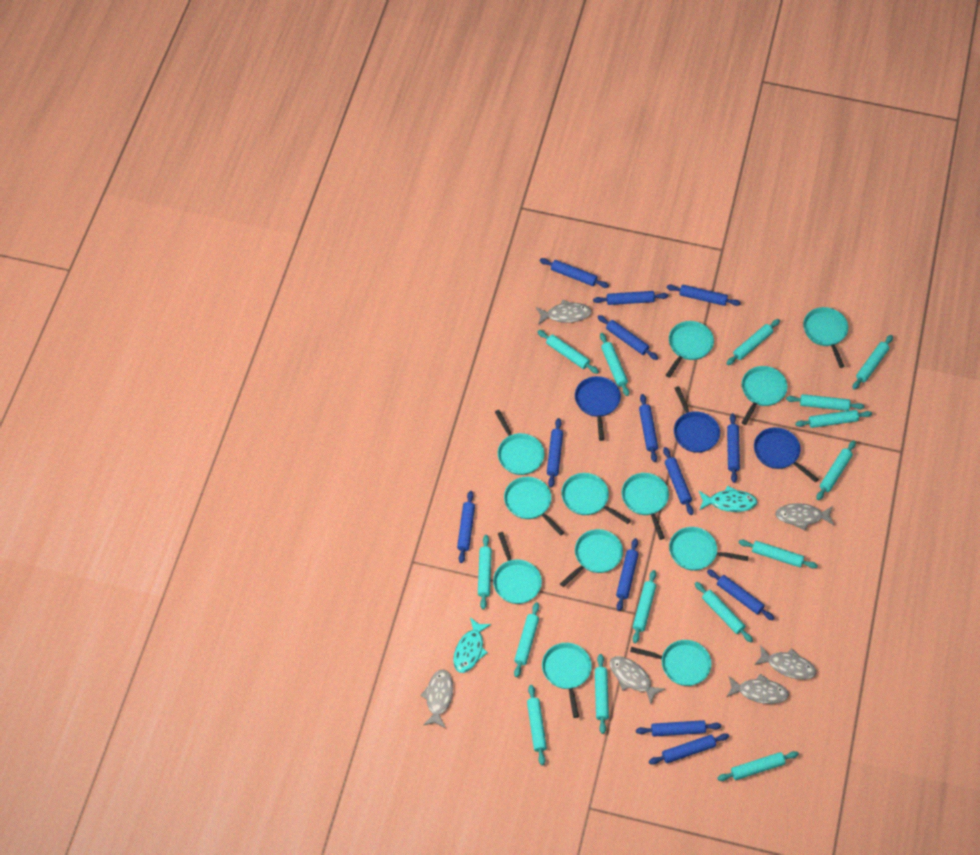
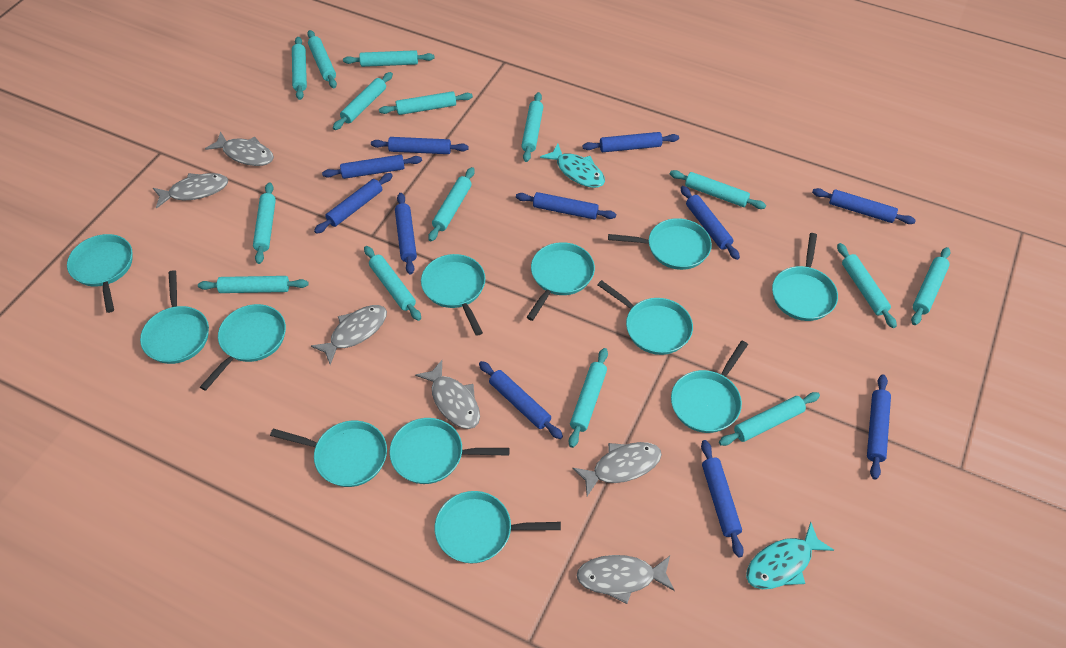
blue pan: 3 -> 0
blue rolling pin: 13 -> 11

